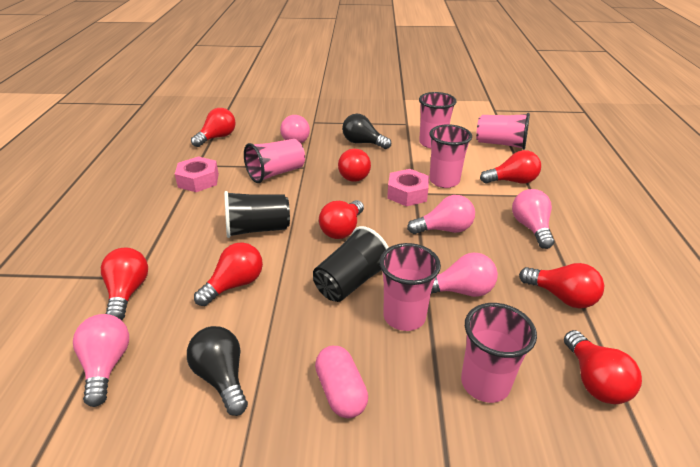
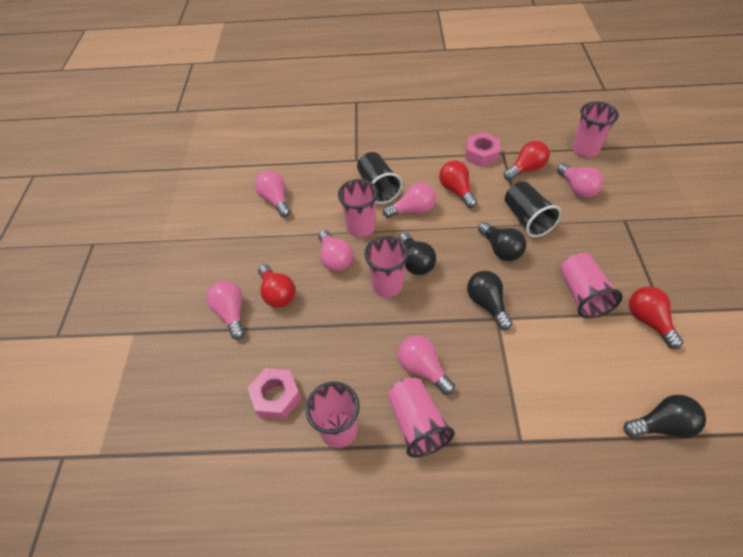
black light bulb: 2 -> 4
pink capsule: 1 -> 0
pink light bulb: 5 -> 6
red light bulb: 8 -> 4

